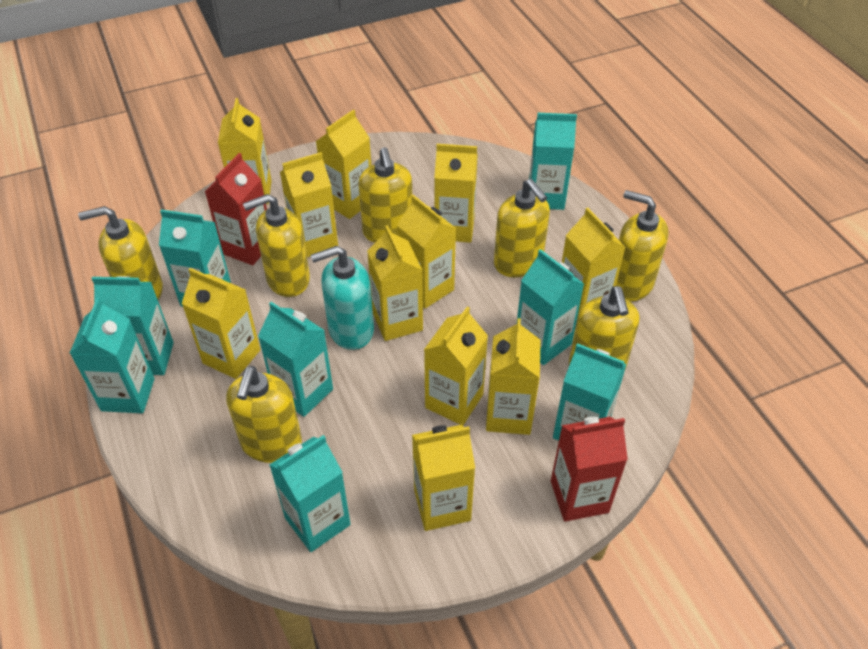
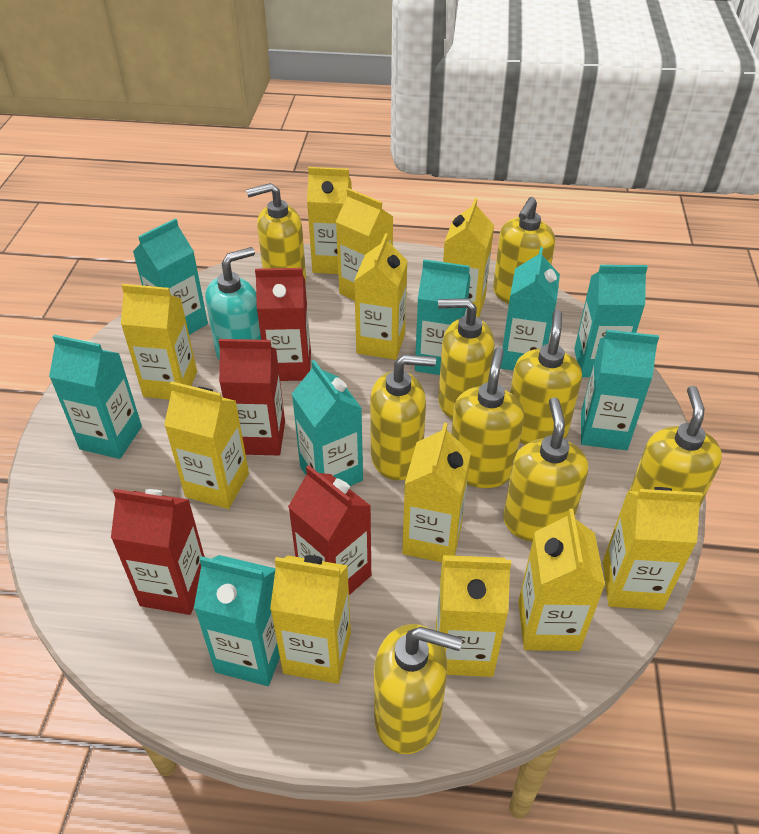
red carton: 2 -> 4
yellow soap dispenser: 7 -> 9

